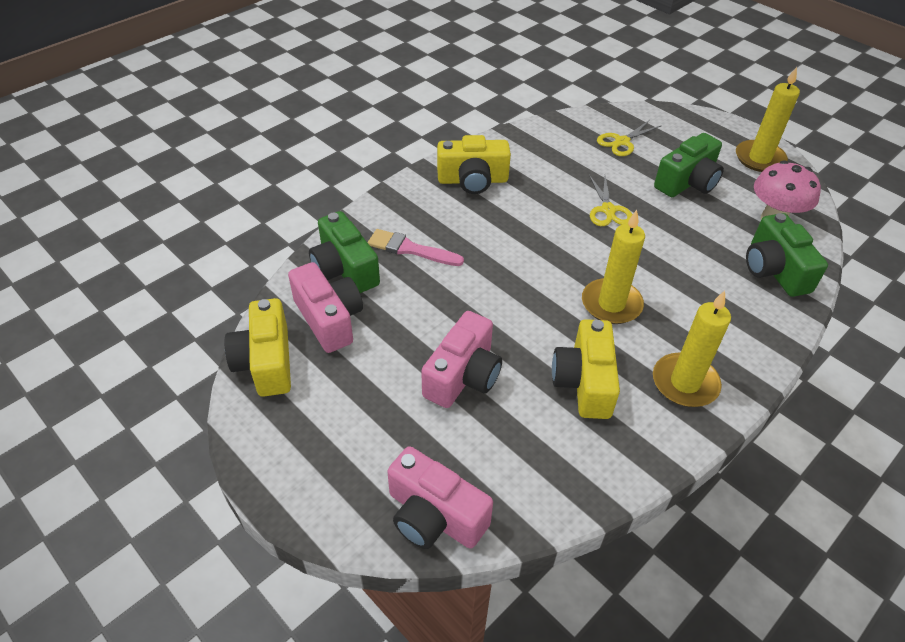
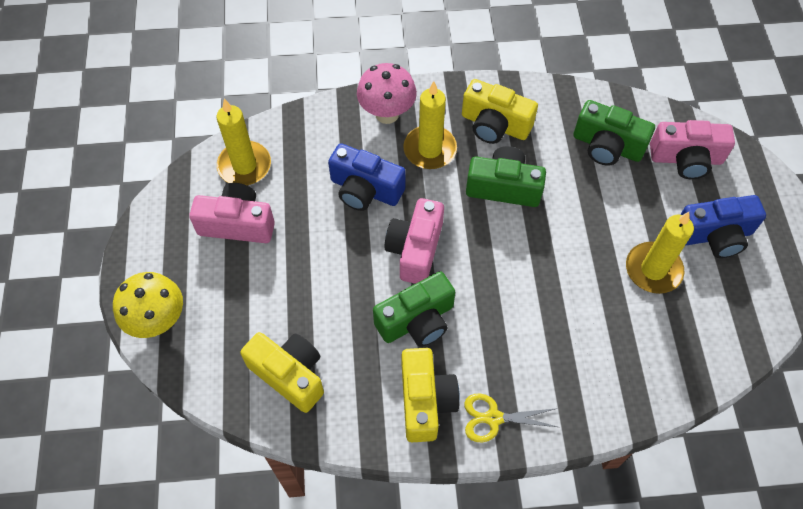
blue camera: 0 -> 2
pink brush: 1 -> 0
yellow mushroom: 0 -> 1
yellow scissors: 2 -> 1

